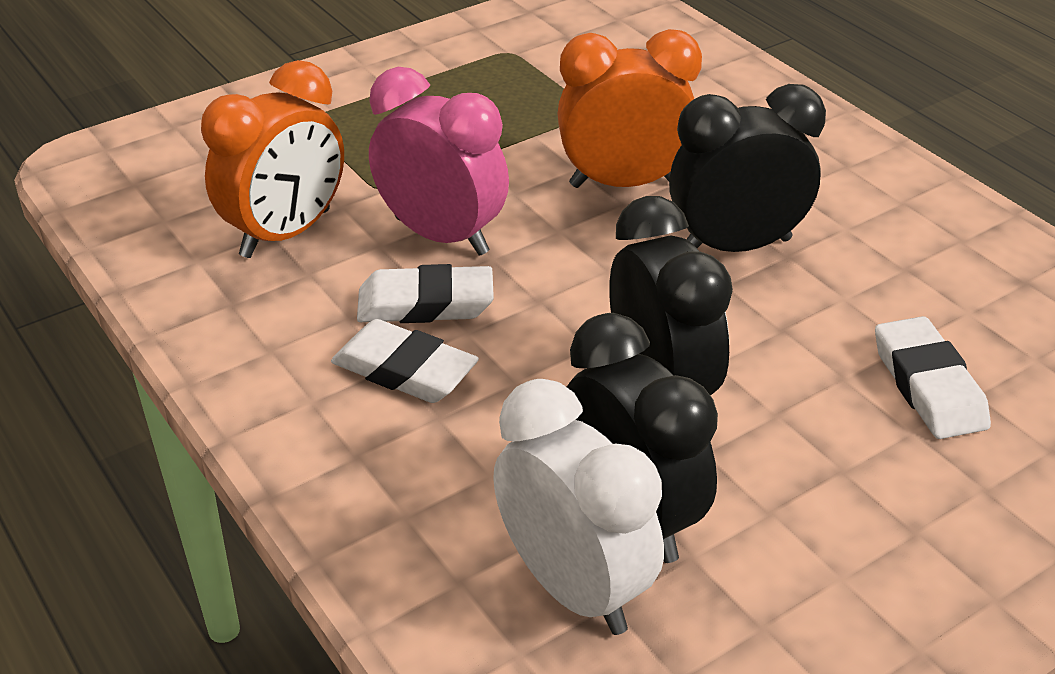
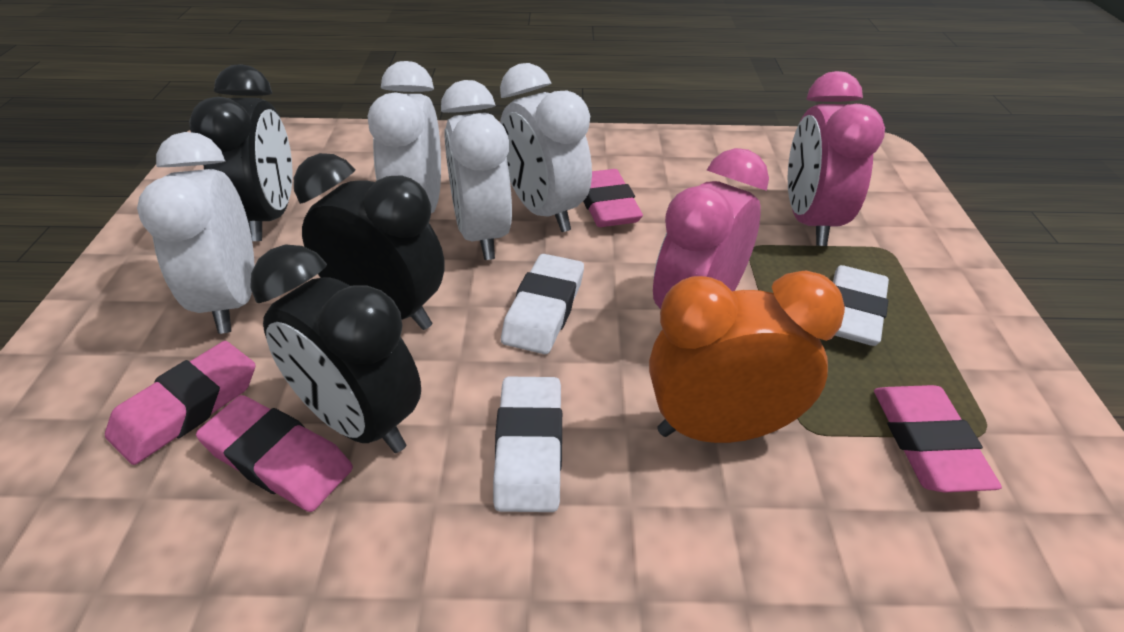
orange clock: 2 -> 1
pink clock: 1 -> 2
pink eraser: 0 -> 4
white clock: 1 -> 4

